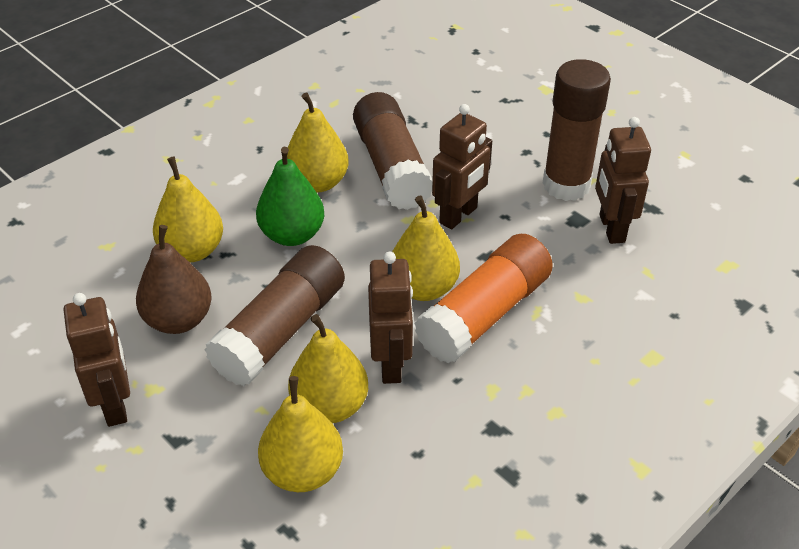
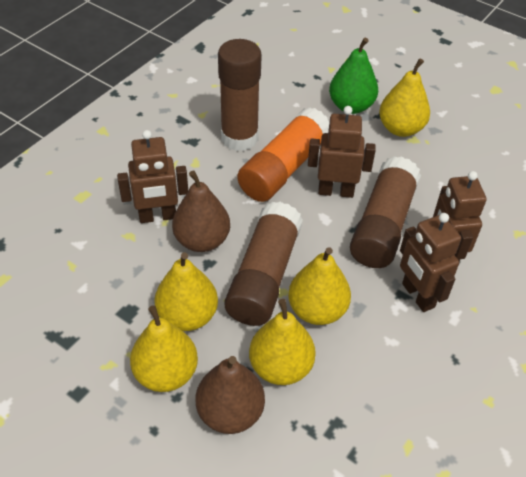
brown pear: 1 -> 2

